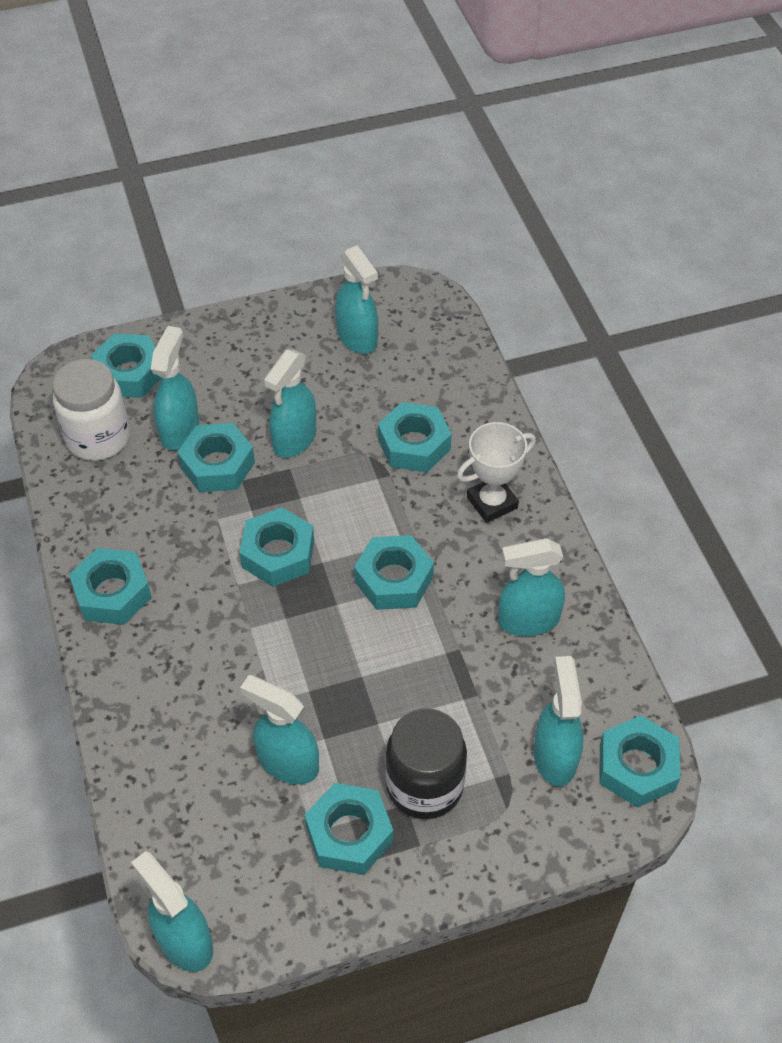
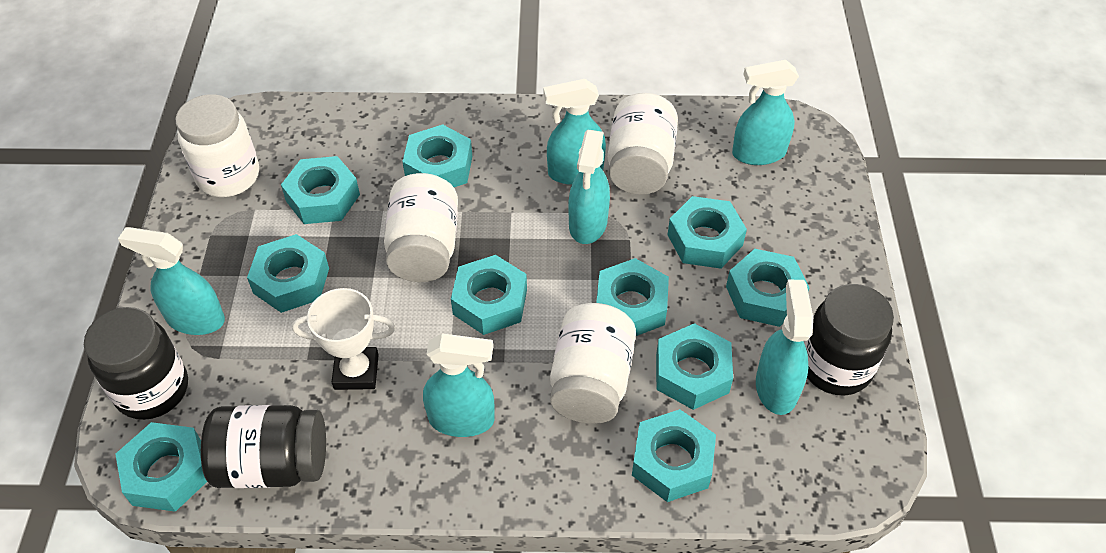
black jar: 1 -> 3
turquoise nut: 8 -> 10
turquoise spray bottle: 7 -> 6
white jar: 1 -> 4

